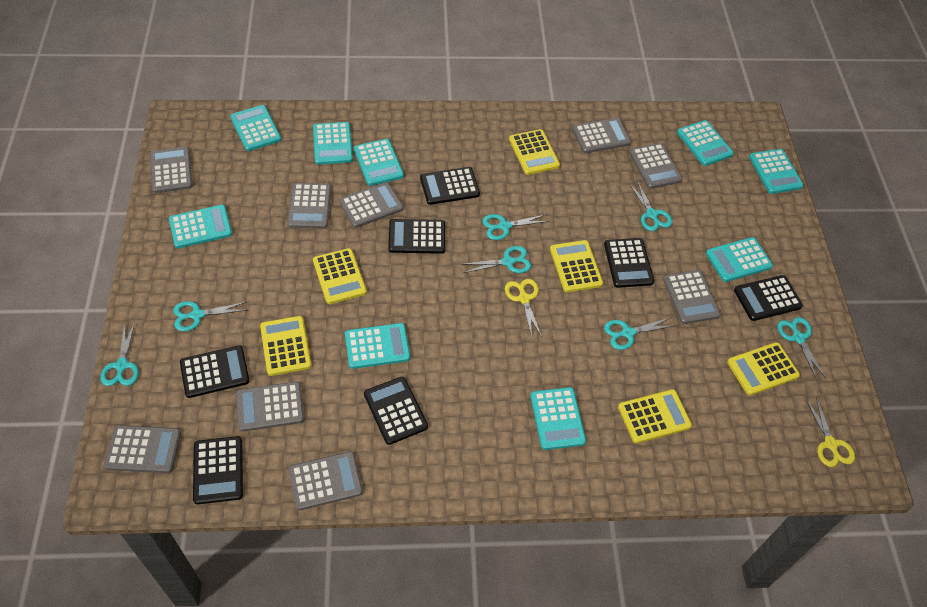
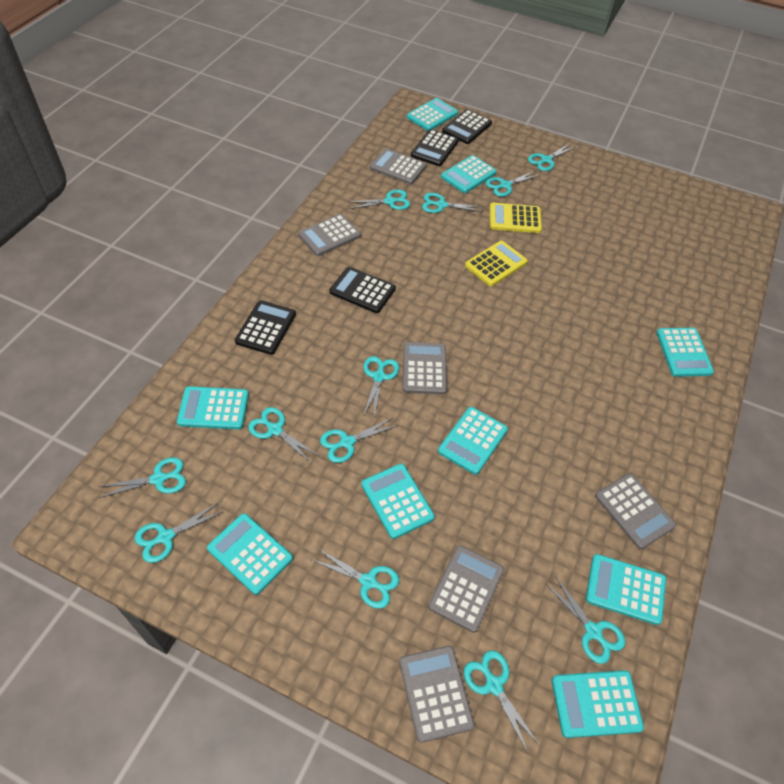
black calculator: 7 -> 4
grey calculator: 9 -> 6
turquoise scissors: 7 -> 12
yellow calculator: 6 -> 2
yellow scissors: 2 -> 0

